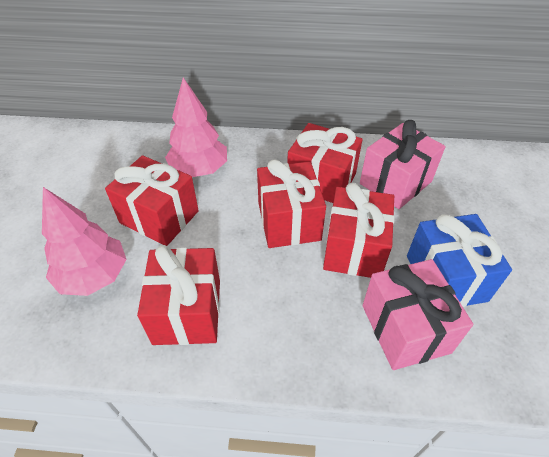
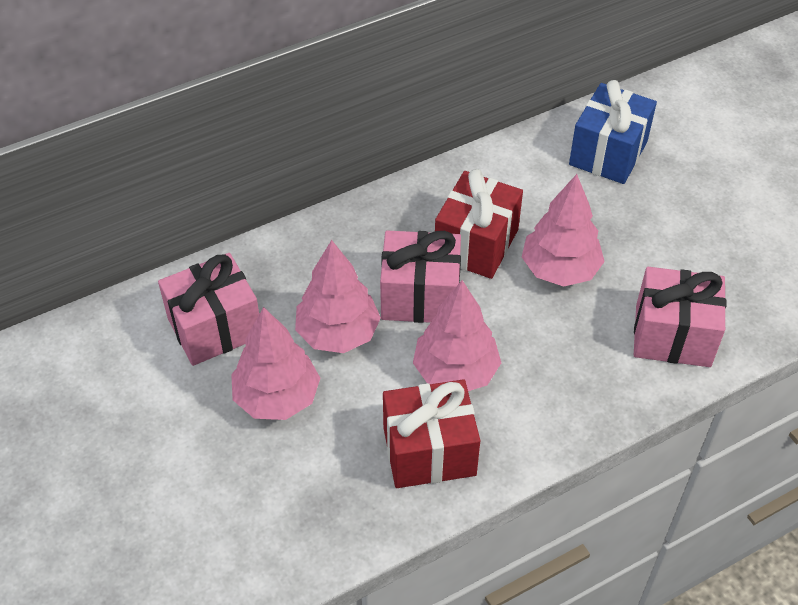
pink gift: 2 -> 3
pink tree: 2 -> 4
red gift: 5 -> 2

